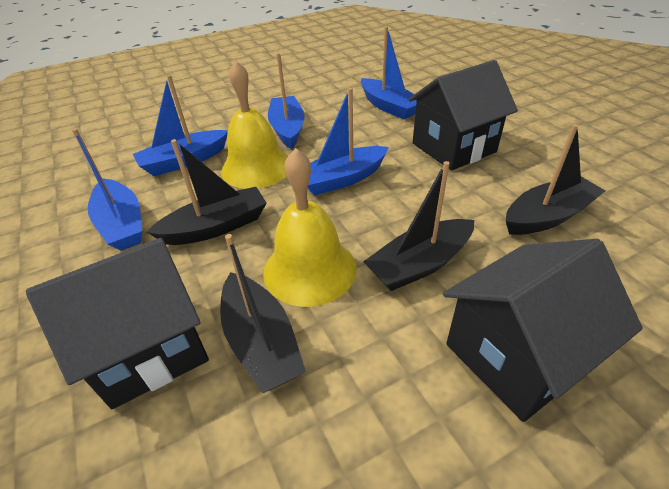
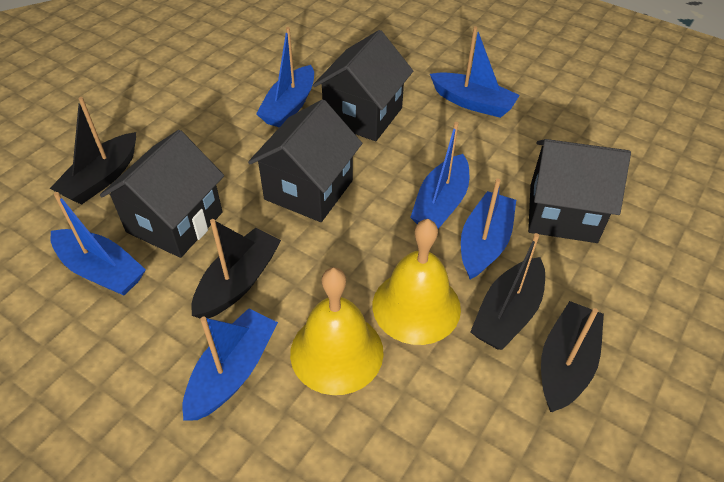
black house: 3 -> 4
blue boat: 5 -> 6

